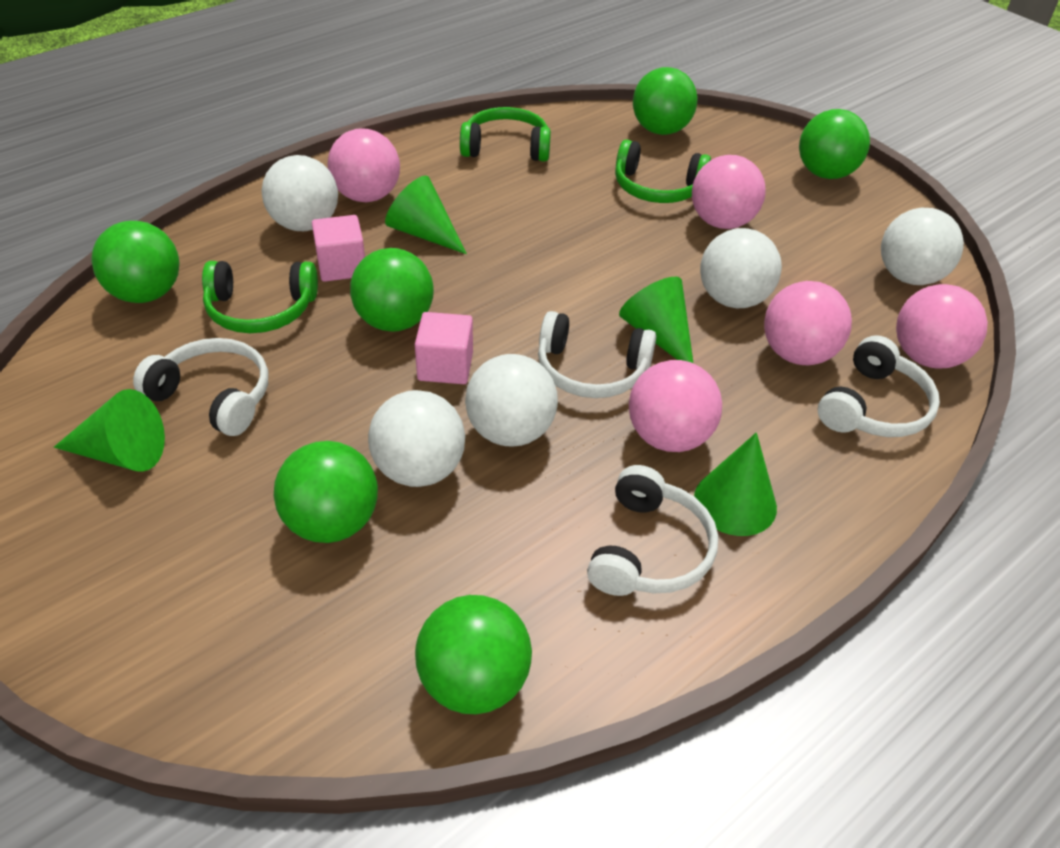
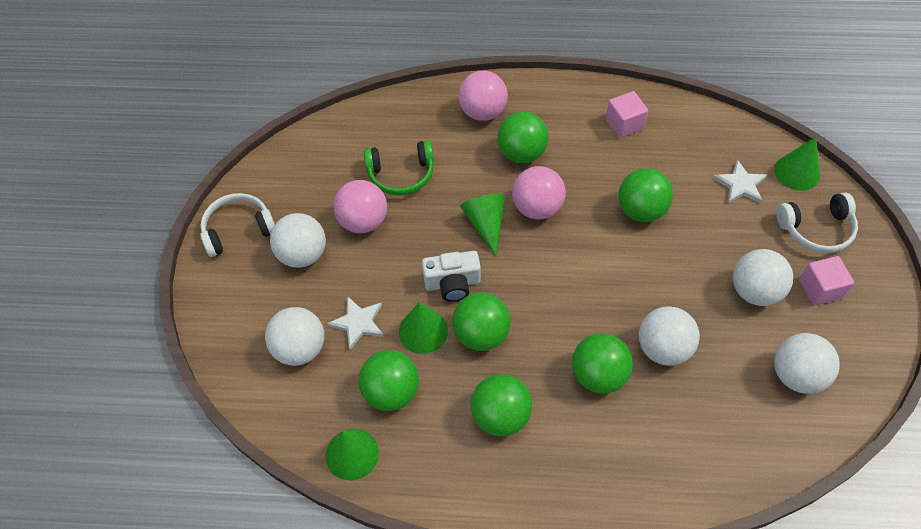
green headphones: 3 -> 1
pink ball: 5 -> 3
white camera: 0 -> 1
white headphones: 4 -> 2
white star: 0 -> 2

